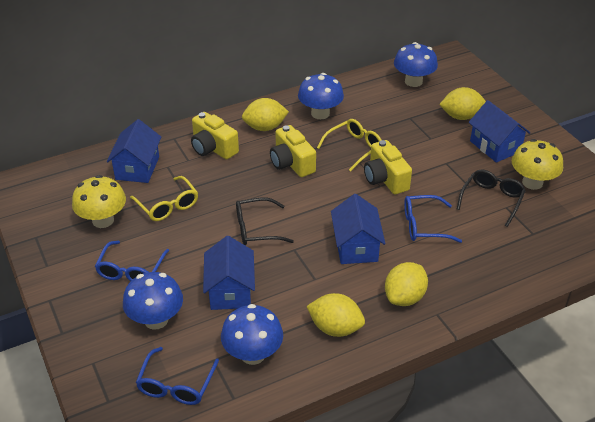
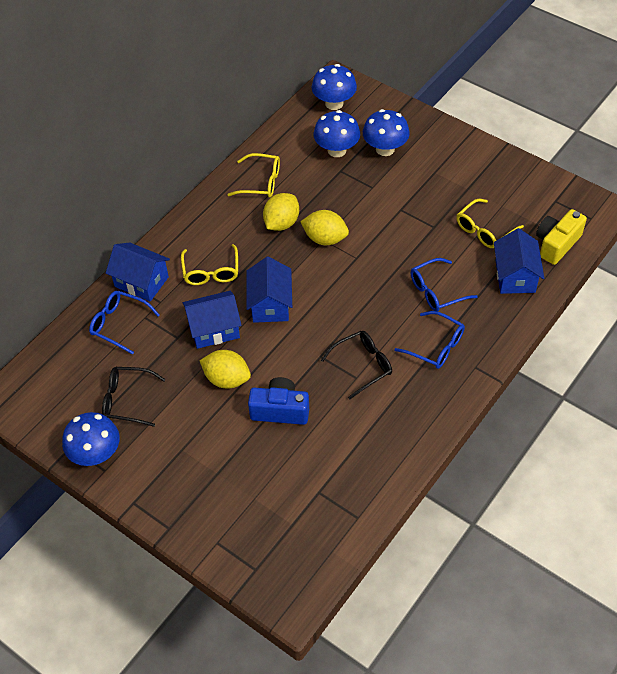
blue camera: 0 -> 1
yellow camera: 3 -> 1
yellow glasses: 2 -> 3
yellow lemon: 4 -> 3
yellow mushroom: 2 -> 0

